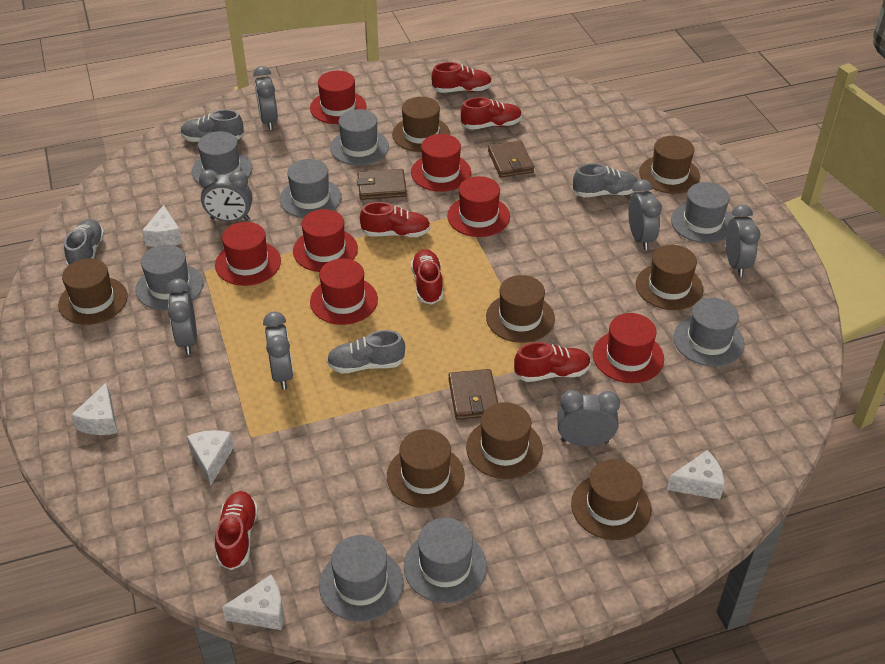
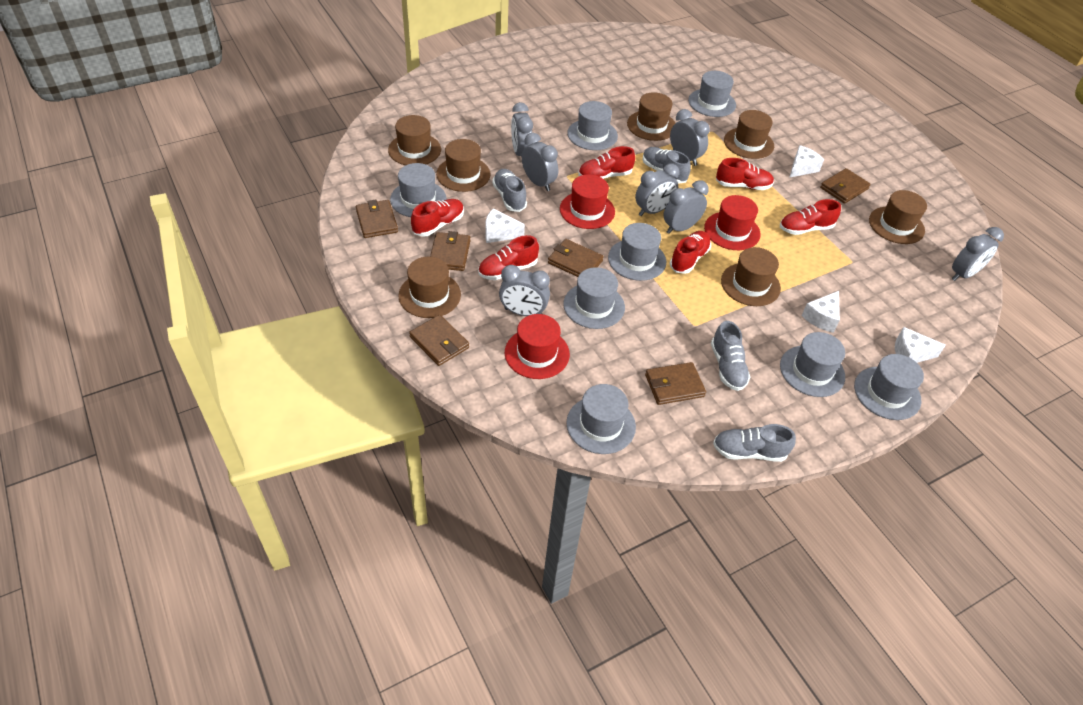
brown hat: 8 -> 7
brown wallet: 3 -> 6
red hat: 7 -> 3
white cheese: 5 -> 4

